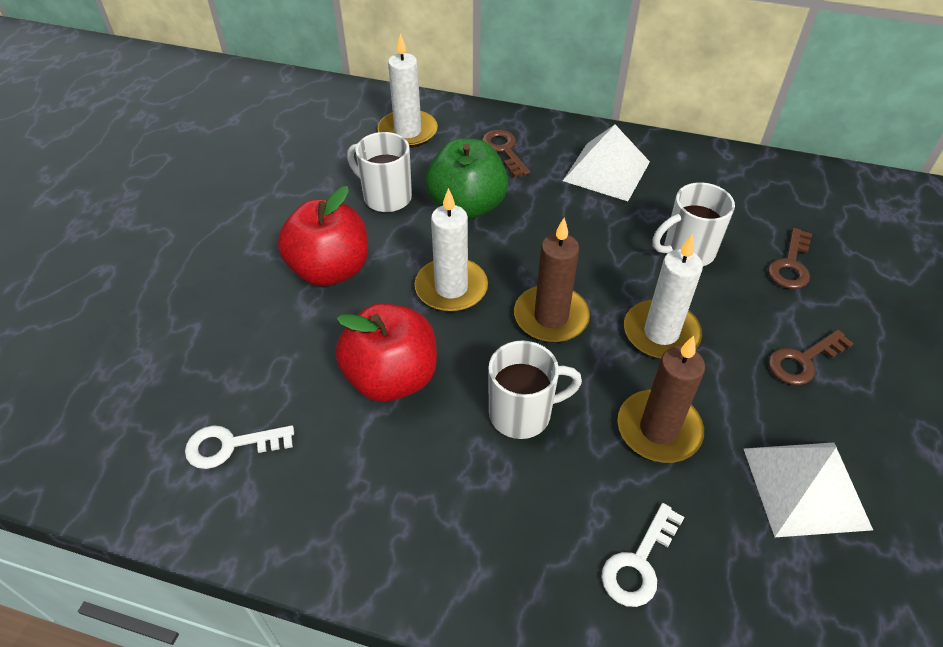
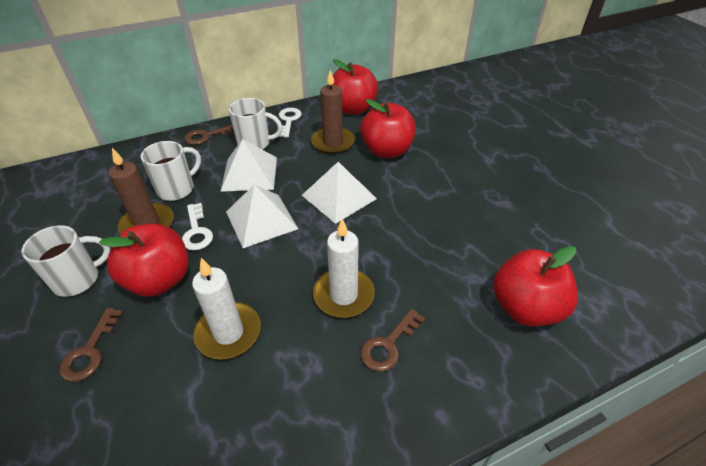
green apple: 1 -> 0
red apple: 2 -> 4
white candle: 3 -> 2
white pyramid: 2 -> 3

